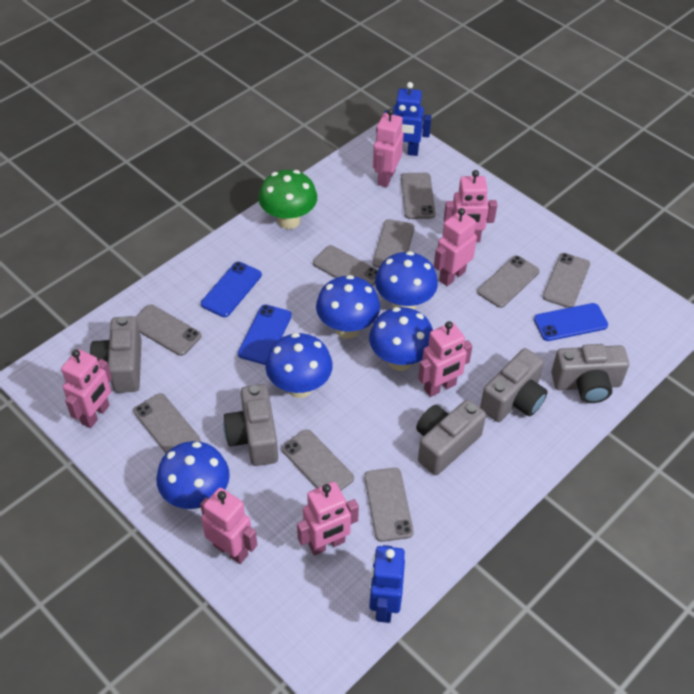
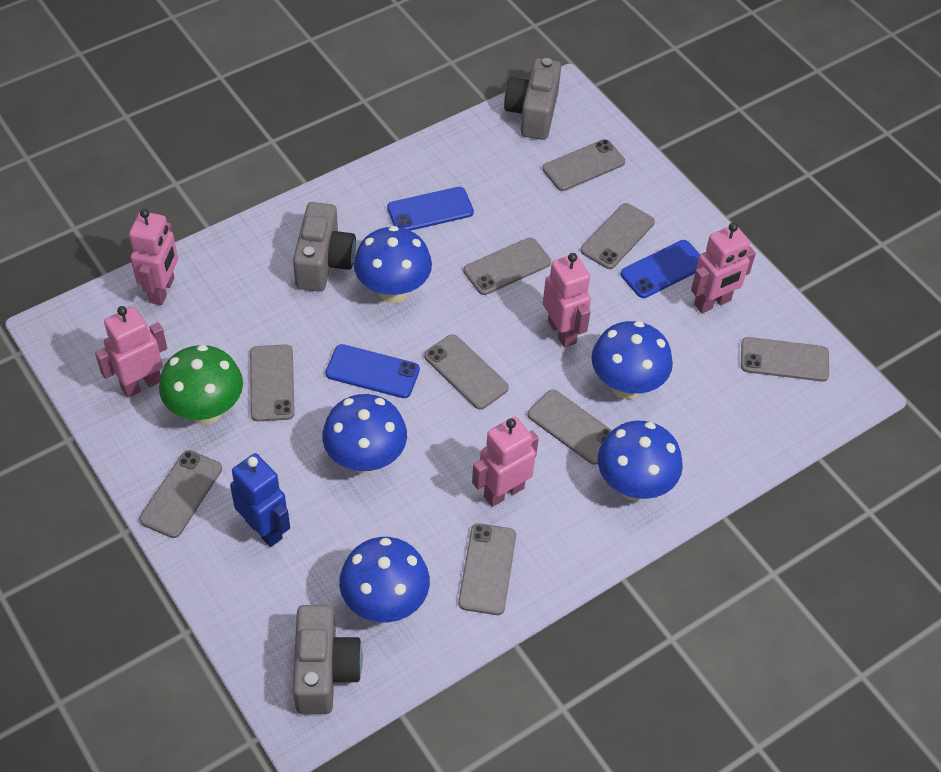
blue robot: 2 -> 1
grey camera: 5 -> 3
pink robot: 7 -> 5

